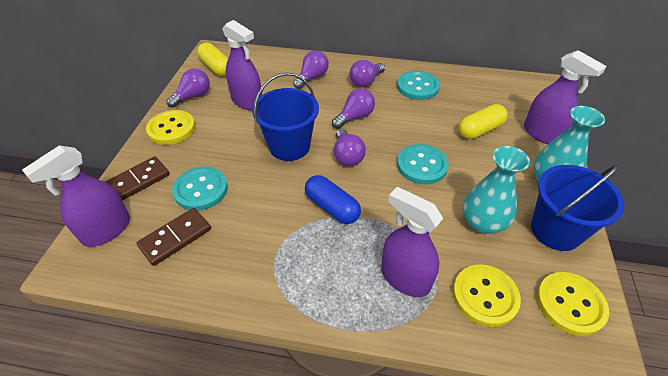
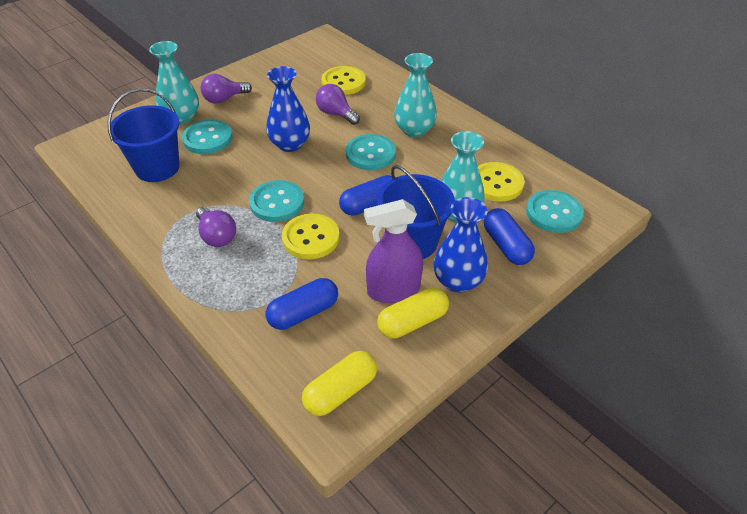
blue capsule: 1 -> 3
blue vase: 0 -> 2
brown domino: 2 -> 0
purple light bulb: 5 -> 3
purple spray bottle: 4 -> 1
turquoise button: 3 -> 4
turquoise vase: 2 -> 3

